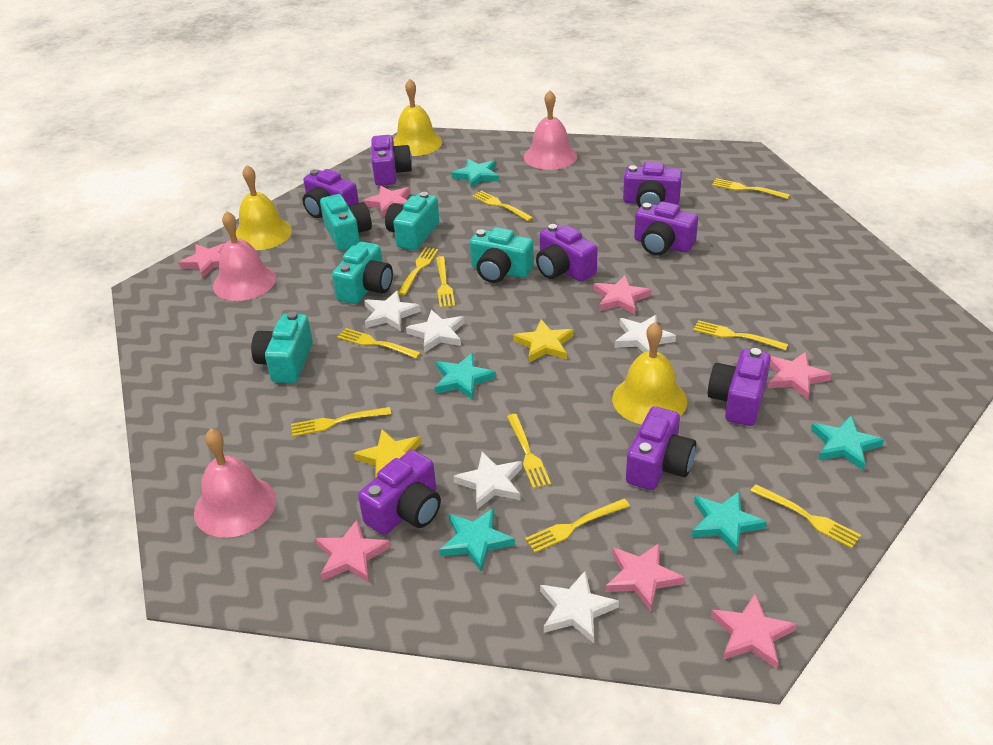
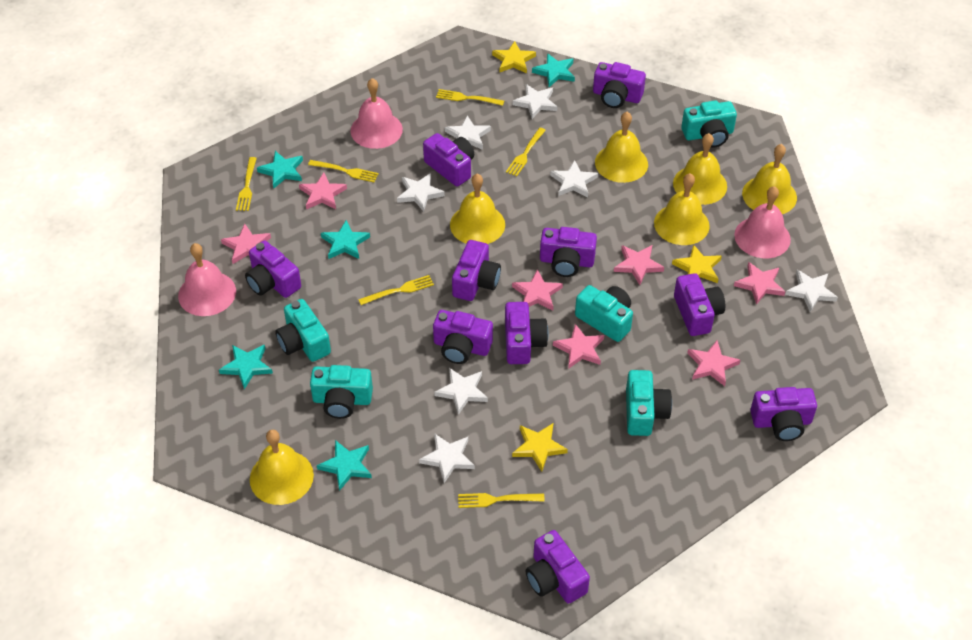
purple camera: 8 -> 10
white star: 5 -> 7
yellow bell: 3 -> 6
yellow fork: 10 -> 6
yellow star: 2 -> 3

